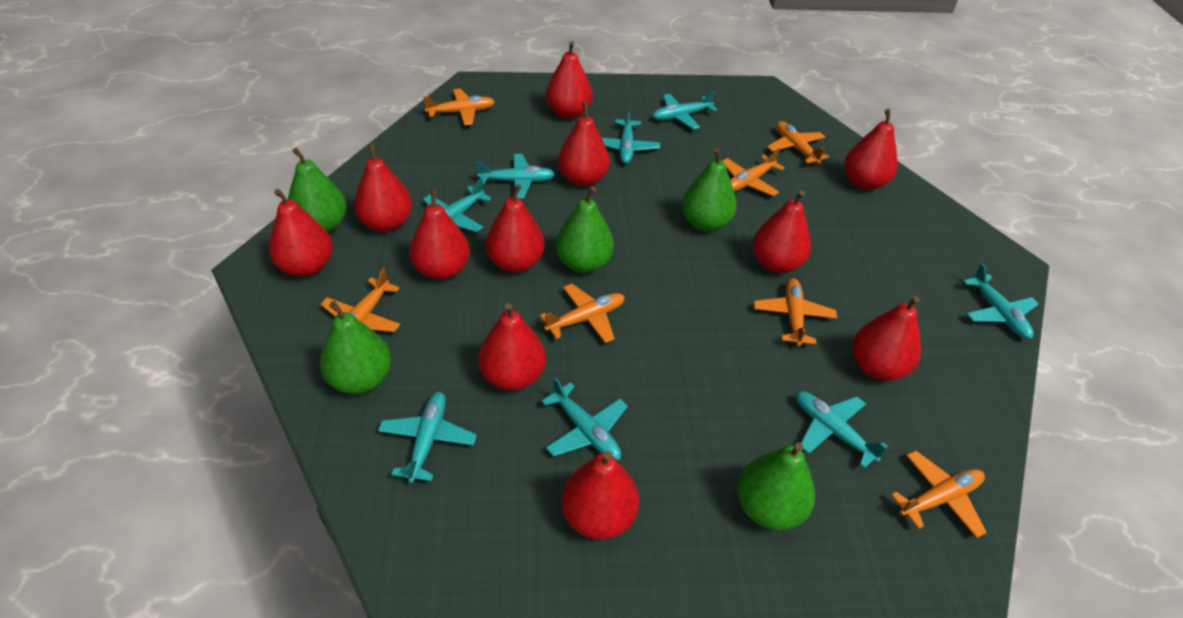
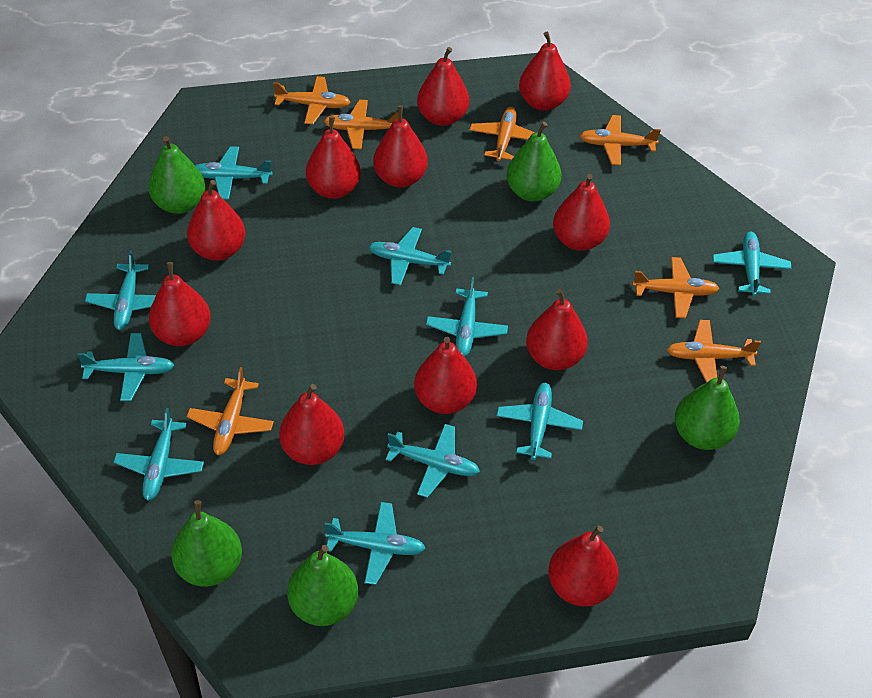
turquoise plane: 8 -> 10

